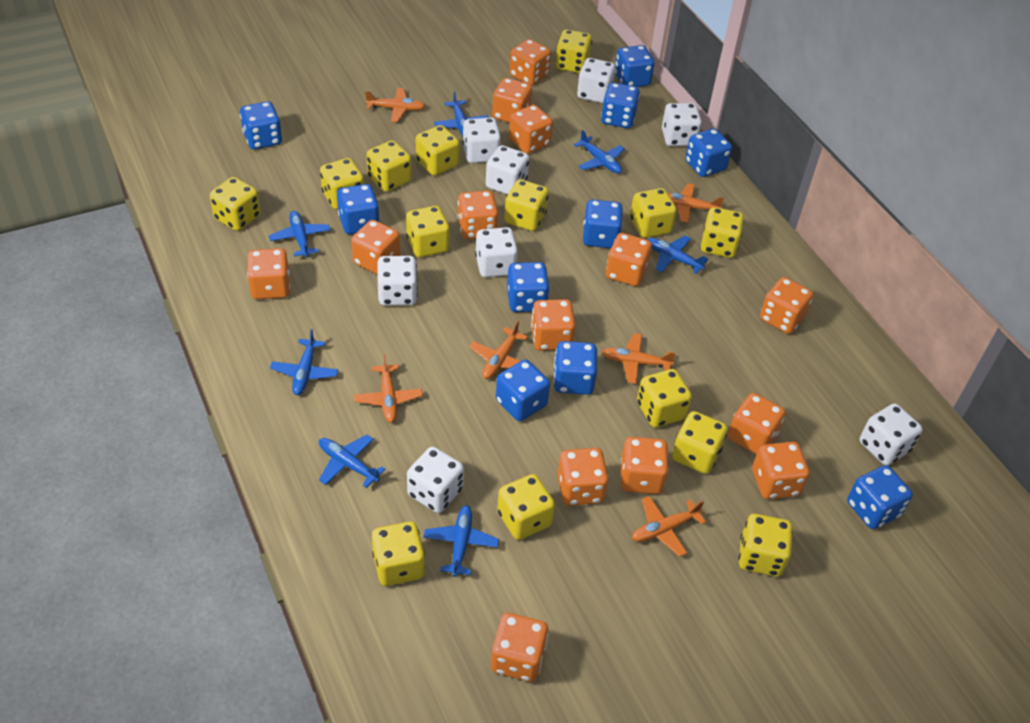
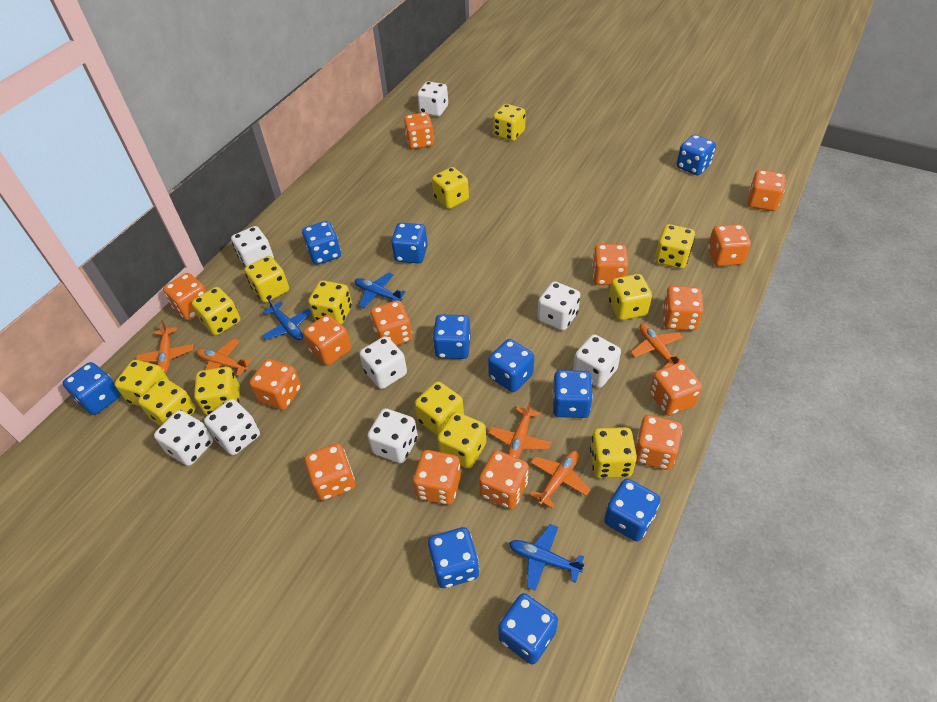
blue plane: 7 -> 3
orange plane: 6 -> 5
yellow dice: 14 -> 13

